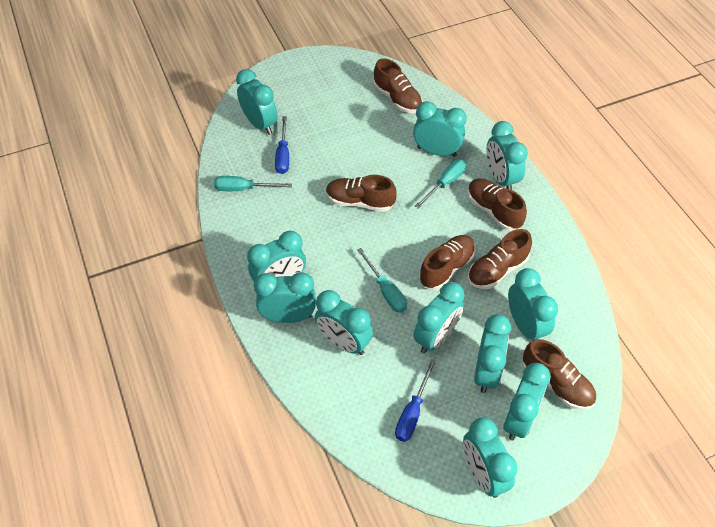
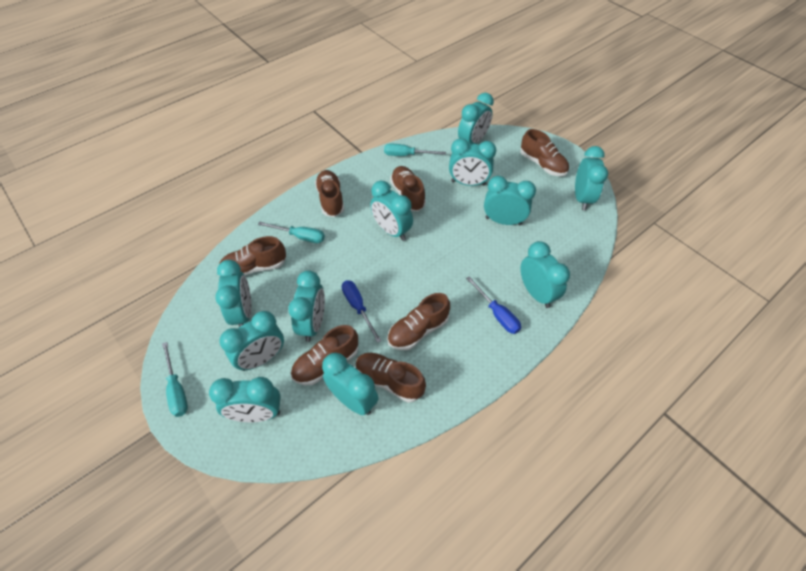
brown shoe: 6 -> 7

